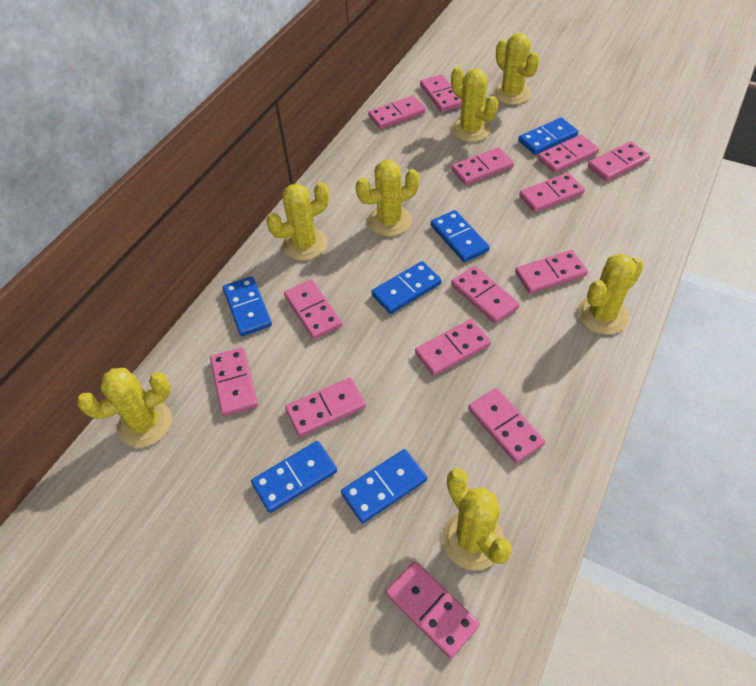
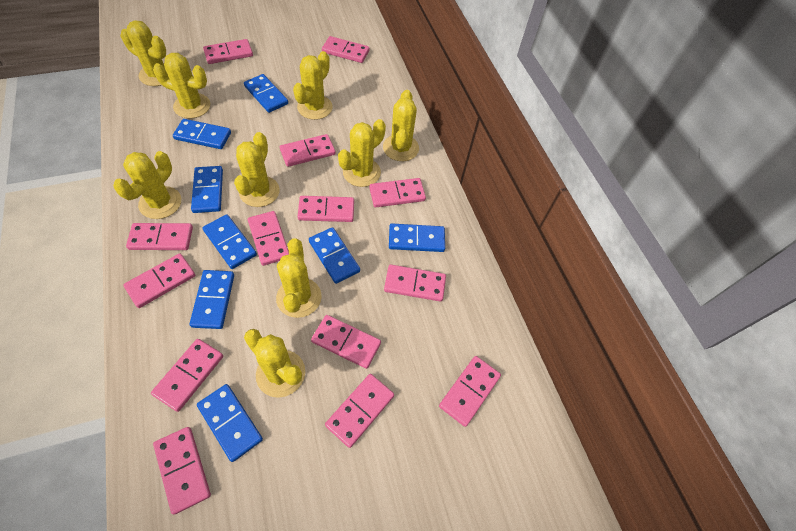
blue domino: 6 -> 8
yellow cactus: 7 -> 9

